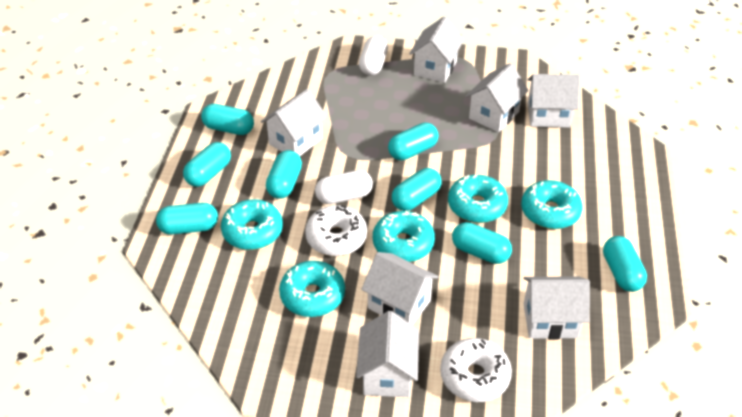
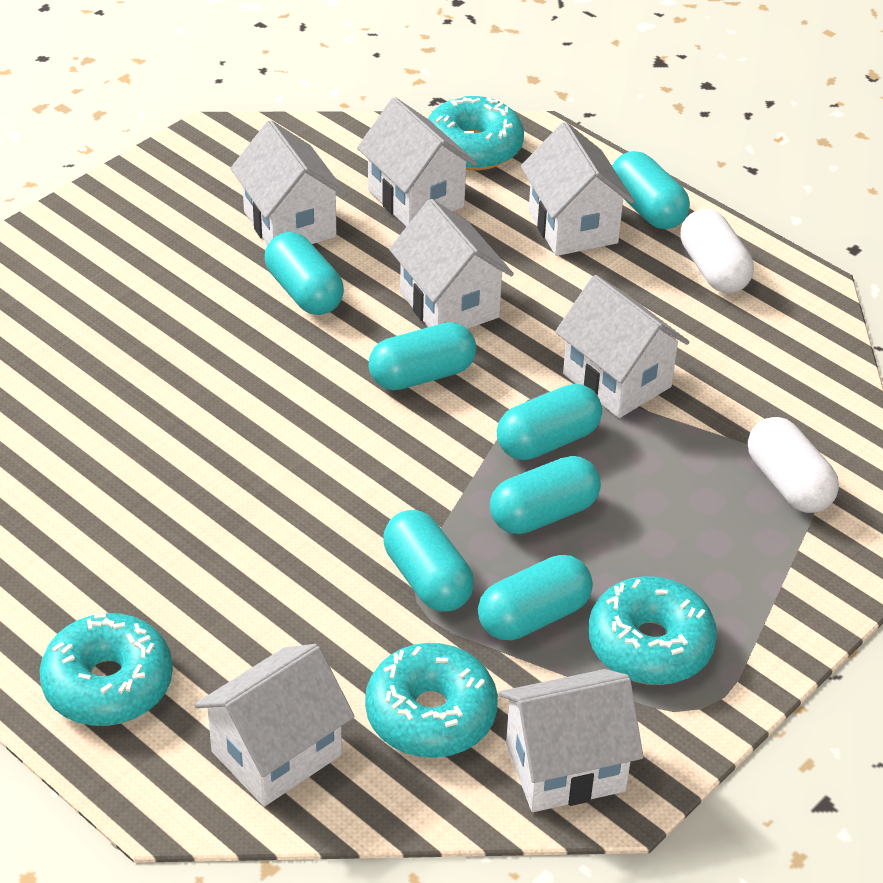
turquoise capsule: 8 -> 7
turquoise donut: 5 -> 4
white donut: 2 -> 0

